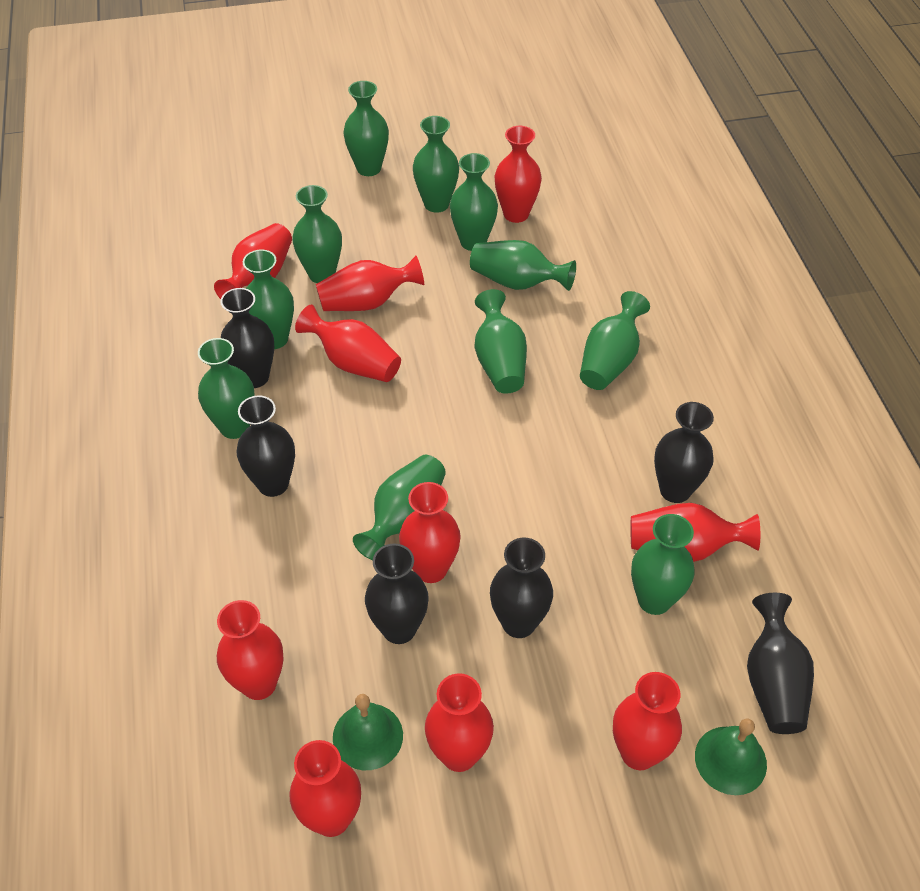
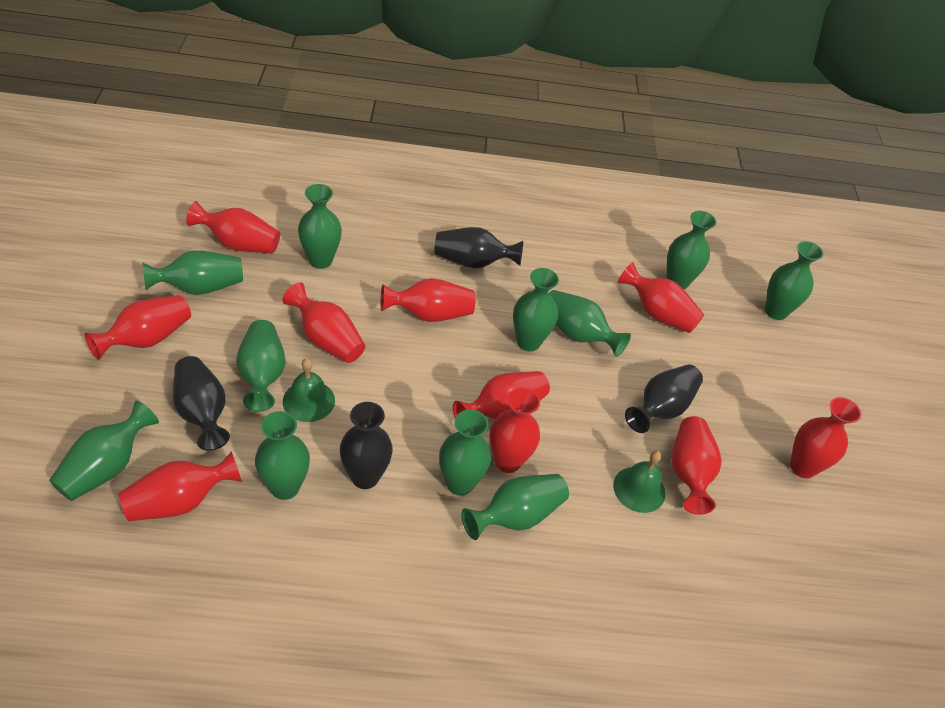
black vase: 6 -> 4

